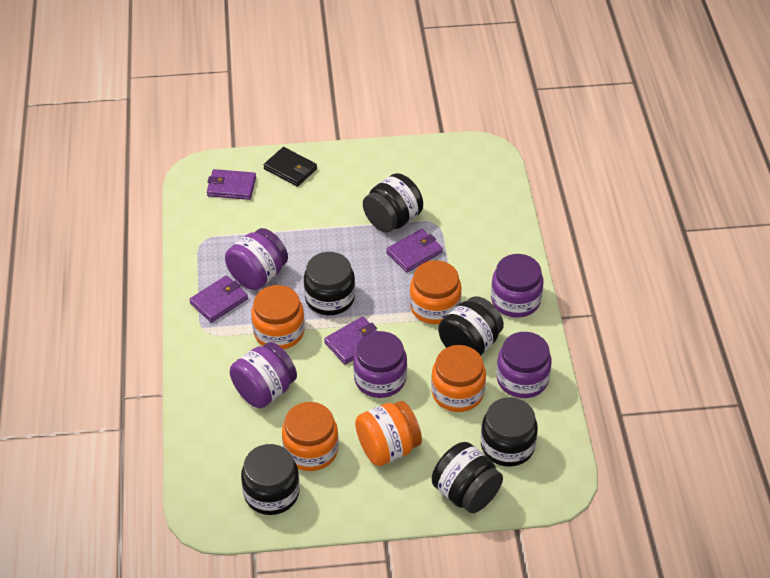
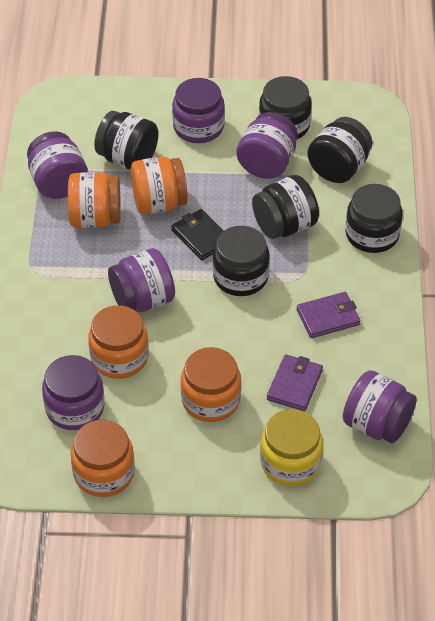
purple jar: 5 -> 6
purple wallet: 4 -> 2
yellow jar: 0 -> 1

